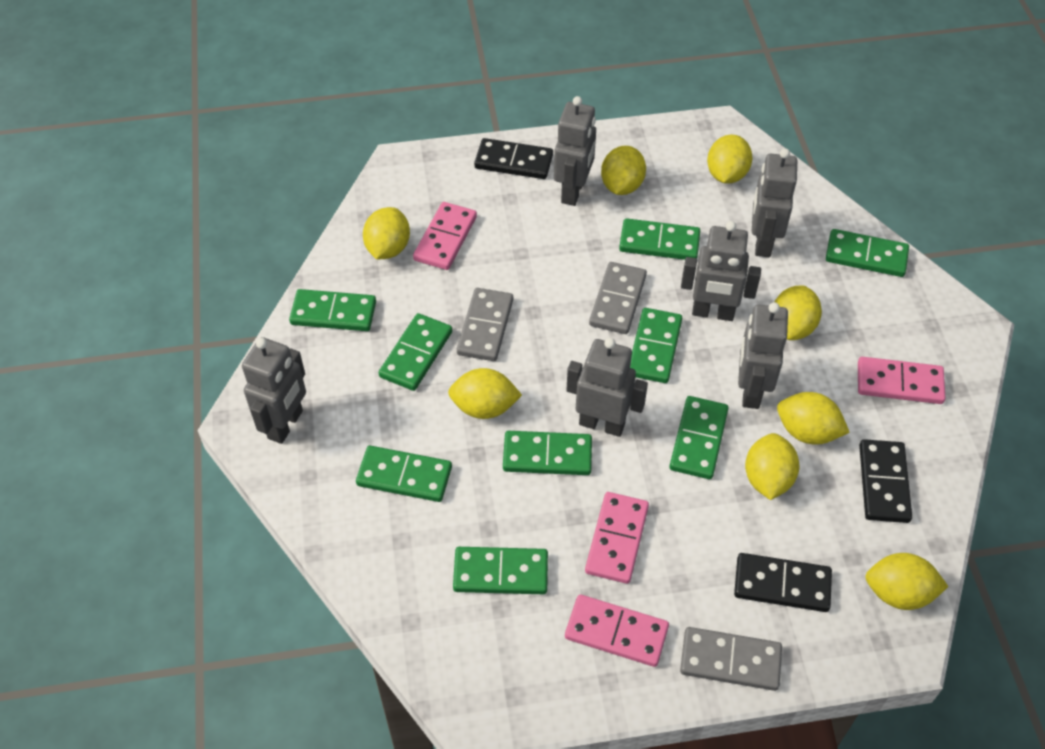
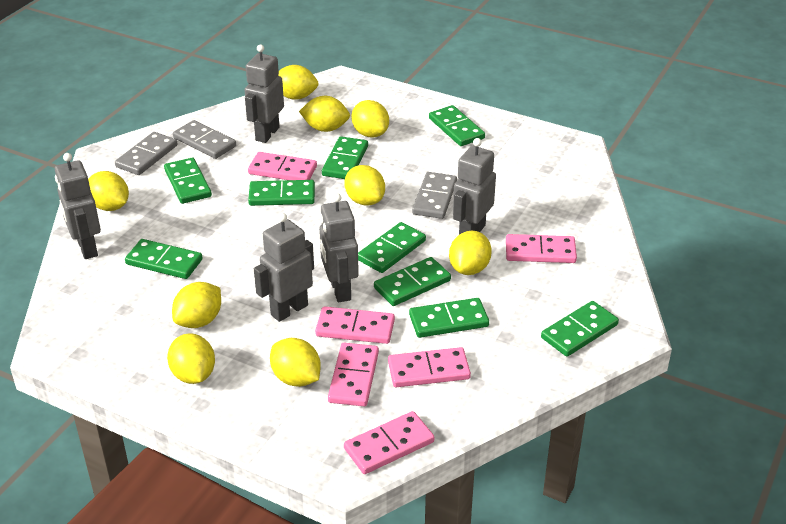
black domino: 3 -> 0
grey robot: 6 -> 5
pink domino: 4 -> 6
yellow lemon: 8 -> 9

